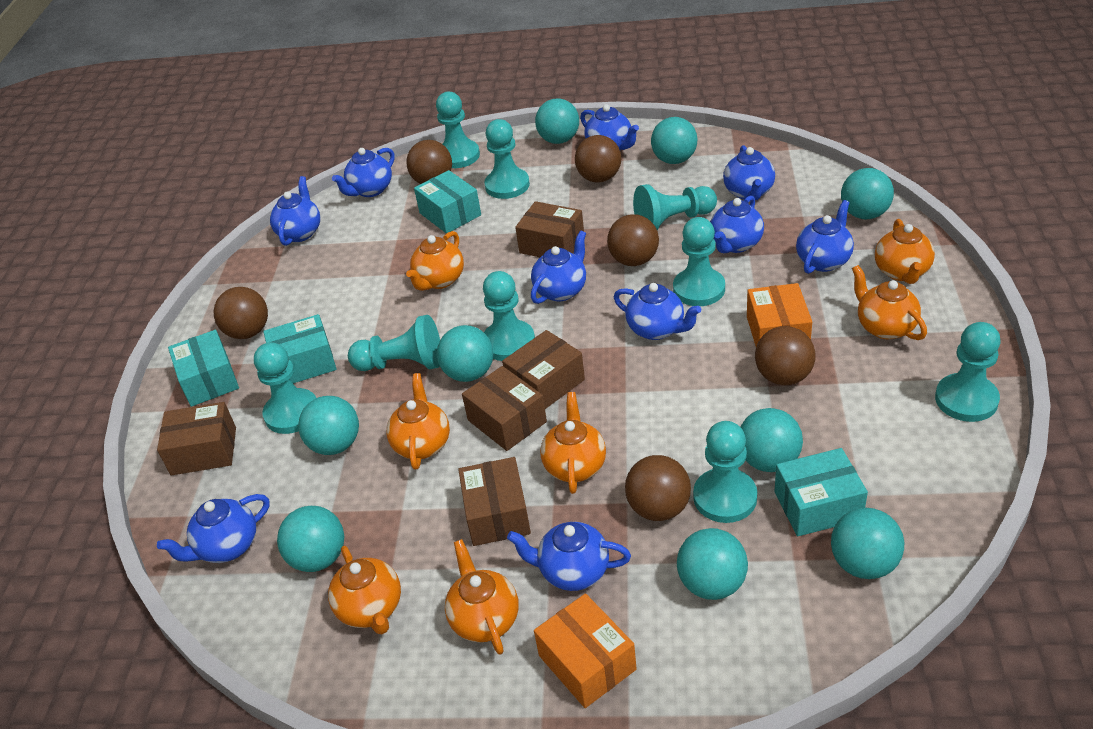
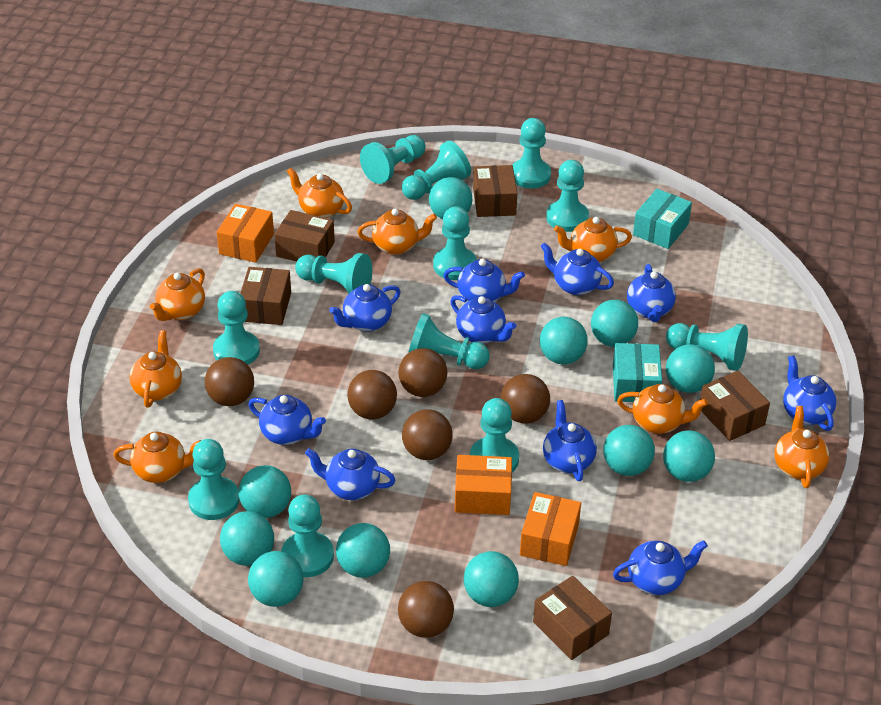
orange box: 2 -> 3
orange teapot: 7 -> 8
turquoise ball: 9 -> 11
turquoise box: 4 -> 2
turquoise pawn: 9 -> 12

